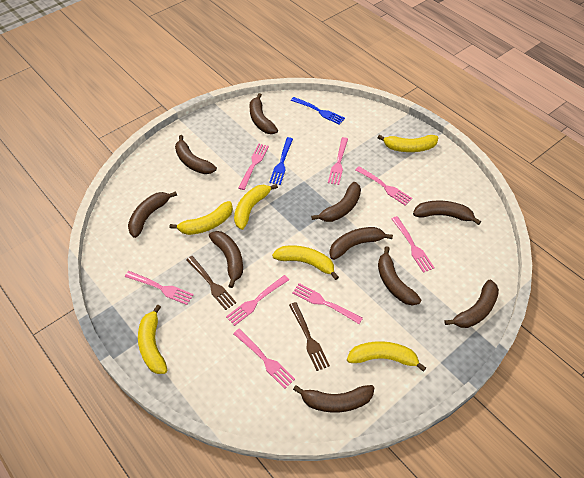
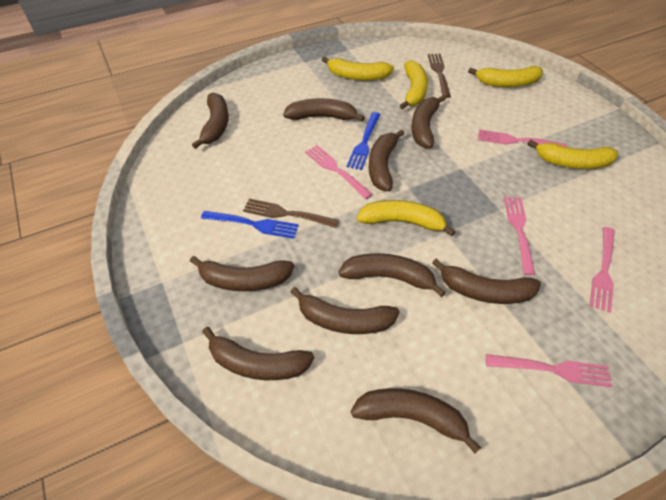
pink fork: 8 -> 5
yellow banana: 6 -> 5

